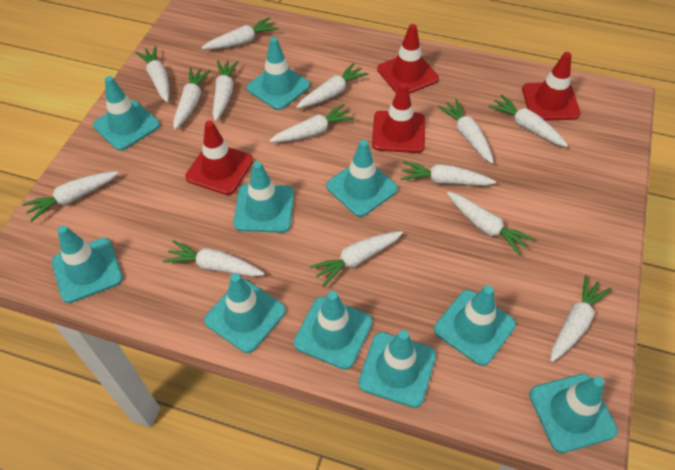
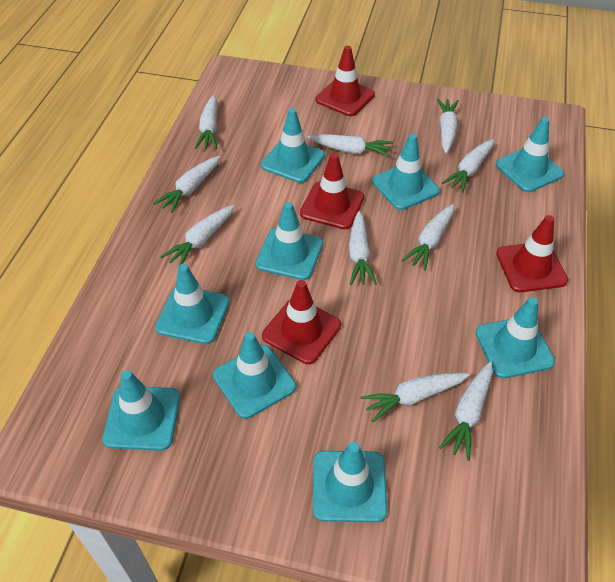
turquoise traffic cone: 10 -> 9
white carrot: 14 -> 10

